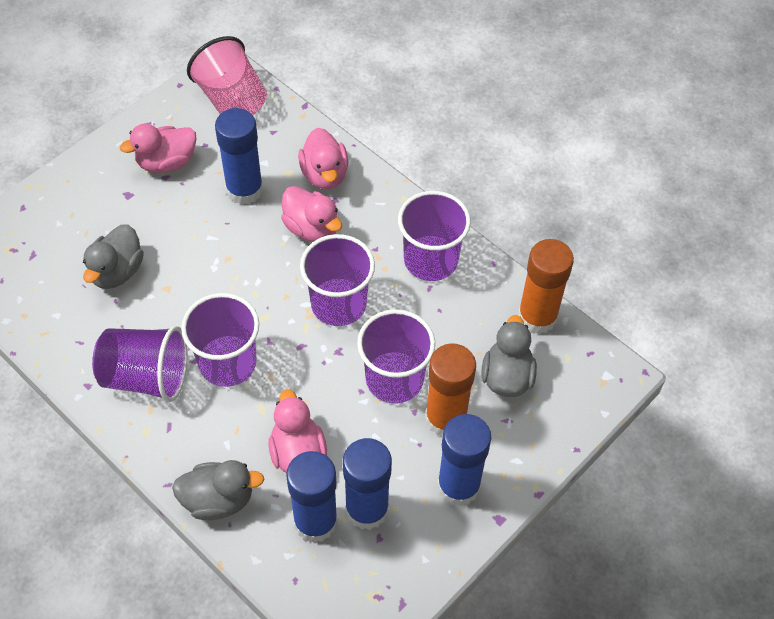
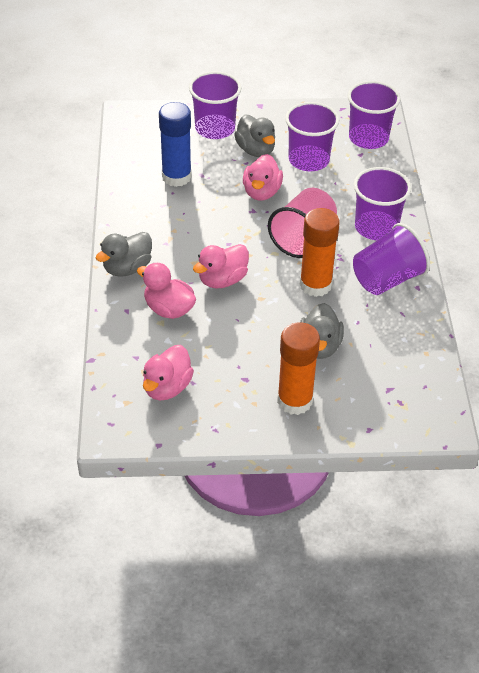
blue glue stick: 4 -> 1

